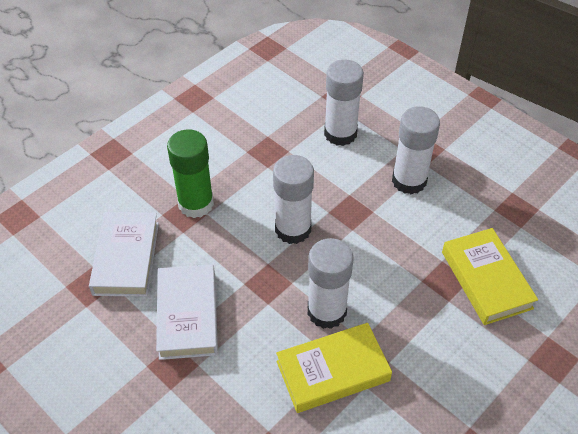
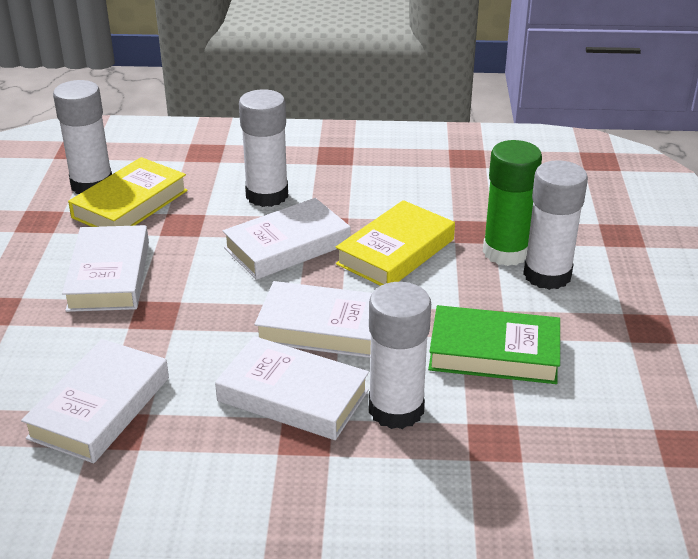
green book: 0 -> 1
white book: 2 -> 5

